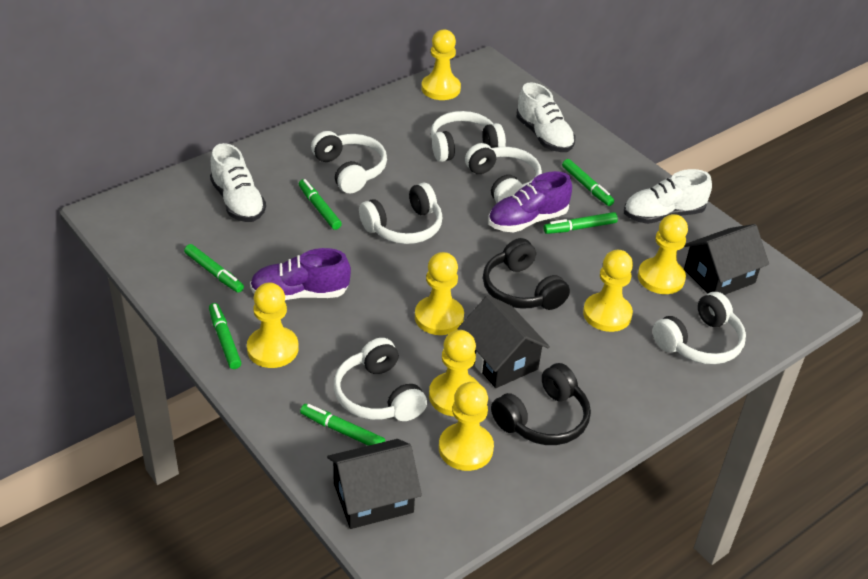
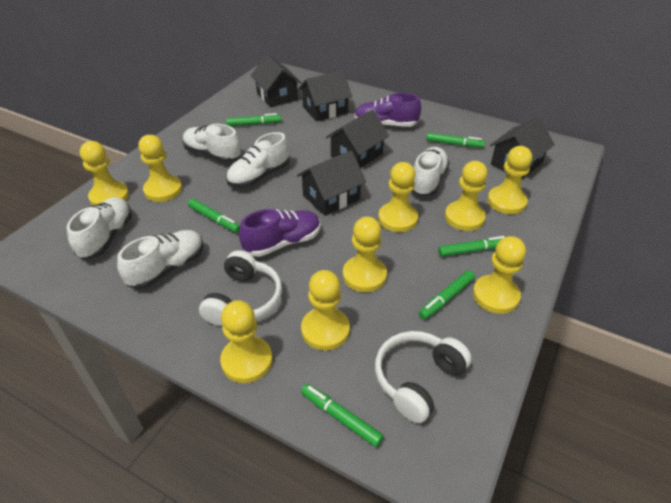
black headphones: 2 -> 0
black house: 3 -> 5
white headphones: 6 -> 2
white shoe: 3 -> 5
yellow pawn: 7 -> 9

